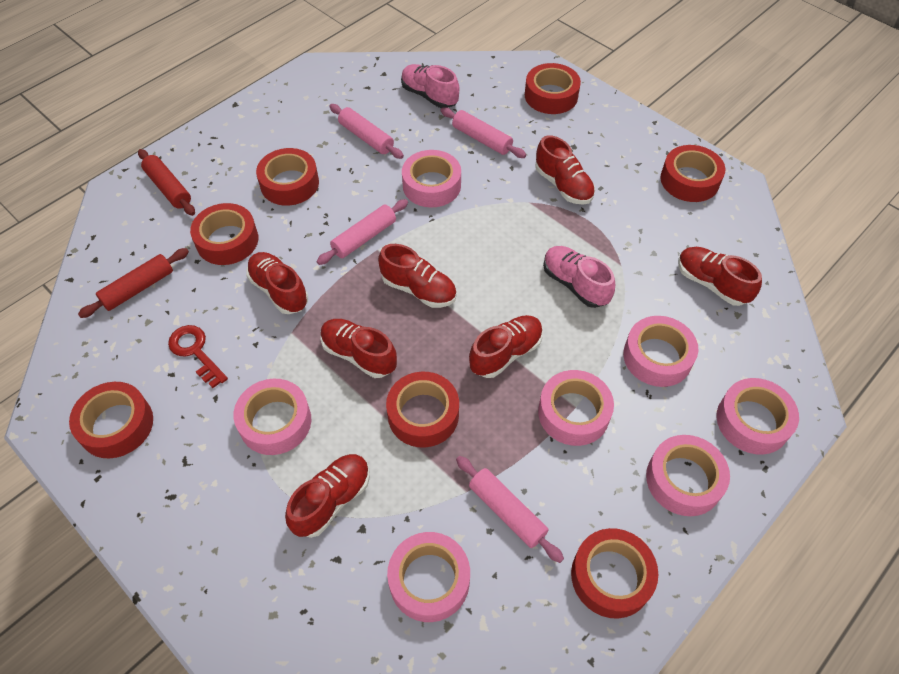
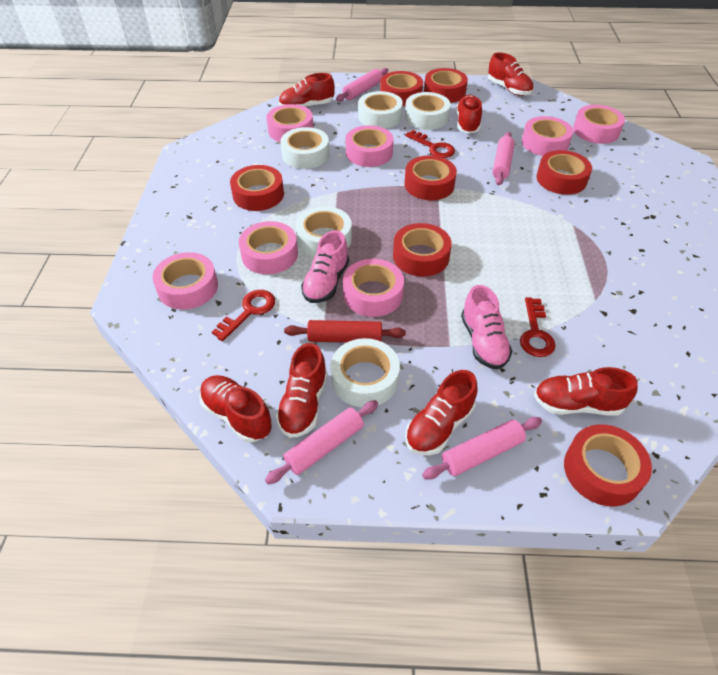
red key: 1 -> 3
red rolling pin: 2 -> 1
white tape: 0 -> 5

